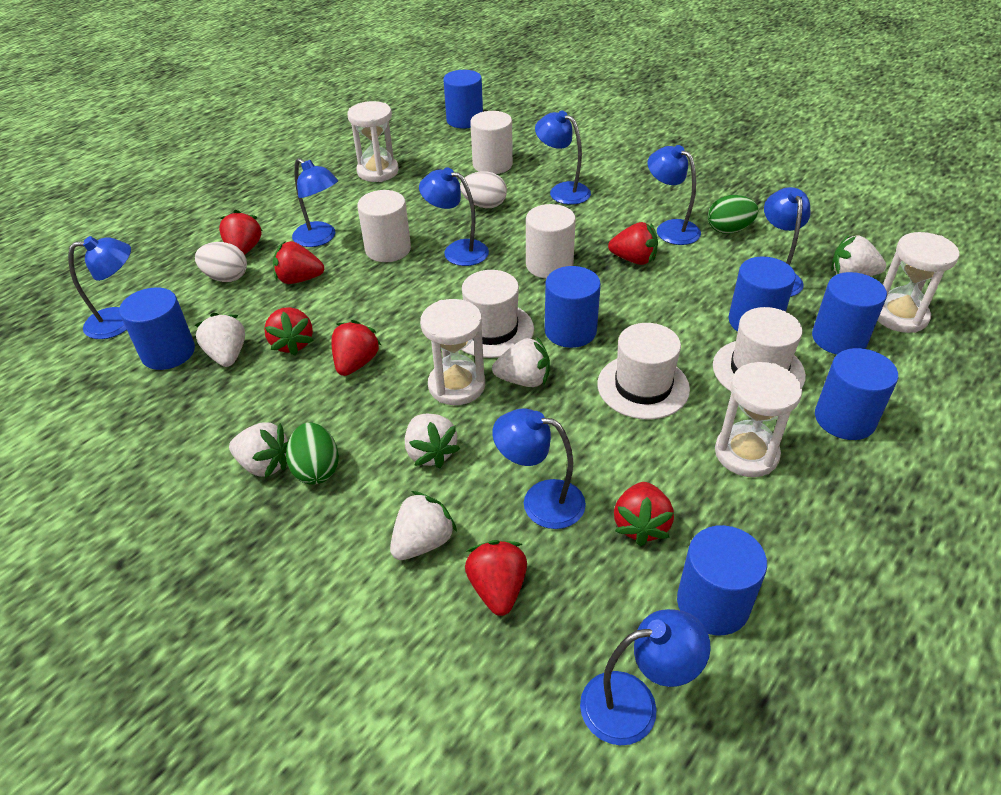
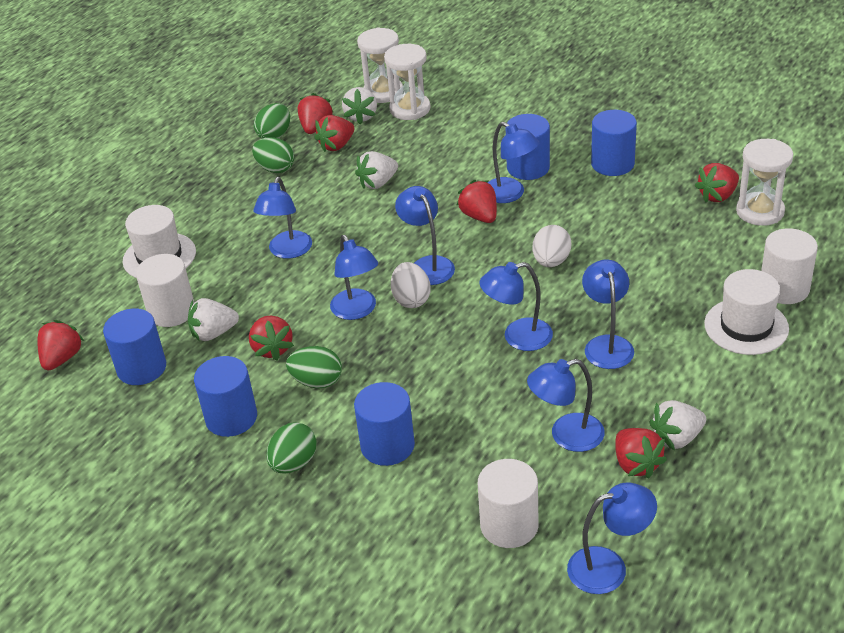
blue cylinder: 7 -> 5
green egg: 2 -> 4
white hat: 3 -> 2
white hourglass: 4 -> 3
white strawberry: 6 -> 4

